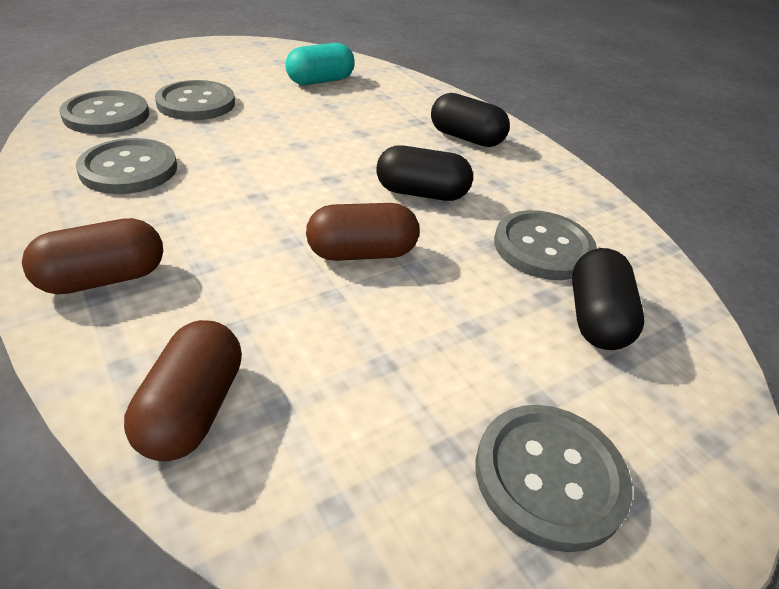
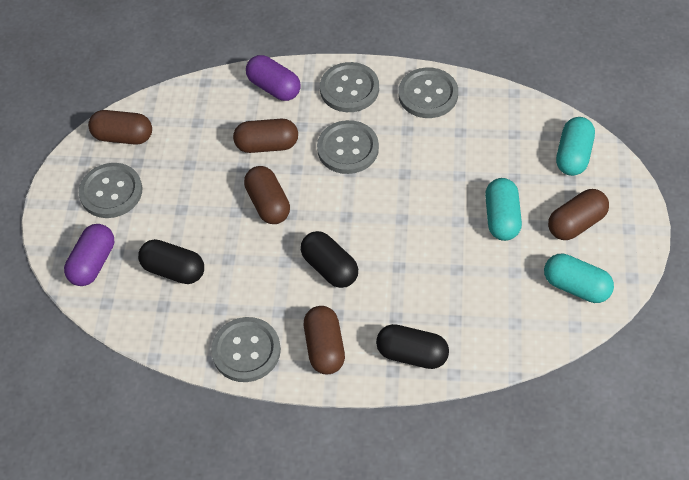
brown capsule: 3 -> 5
purple capsule: 0 -> 2
turquoise capsule: 1 -> 3

